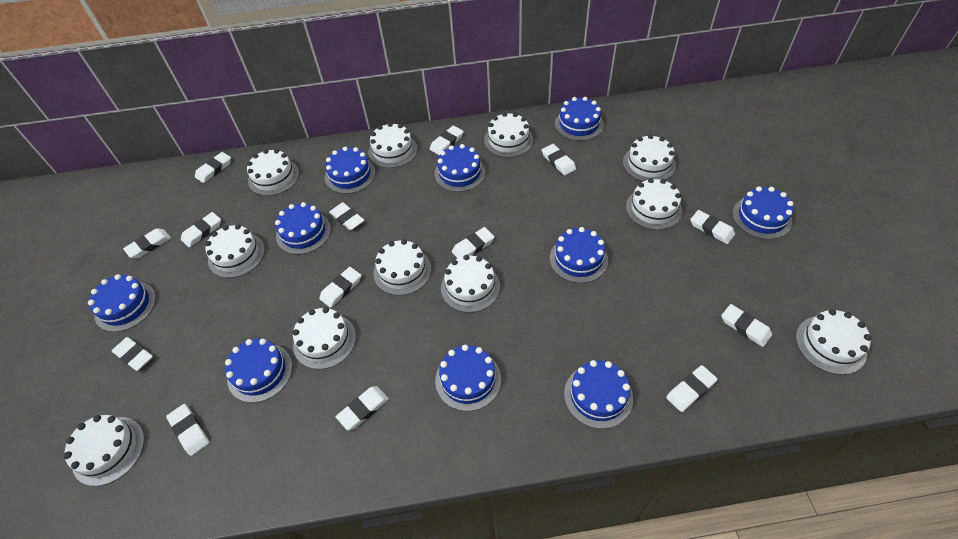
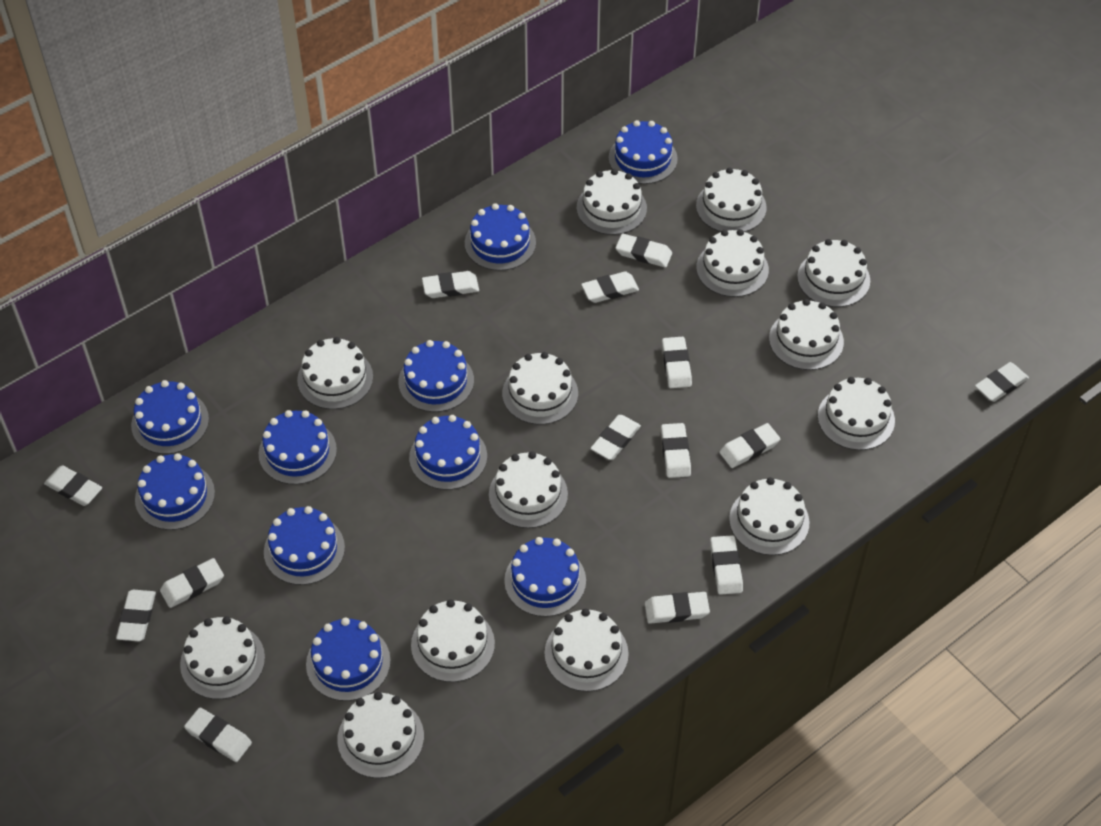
white cake: 11 -> 14

